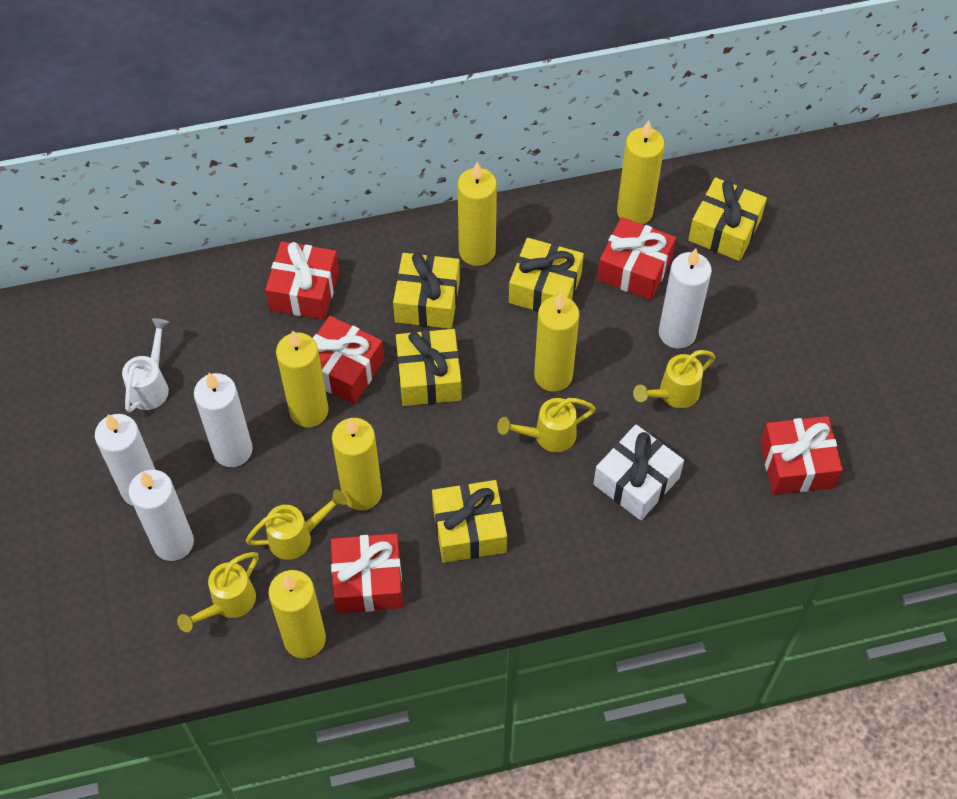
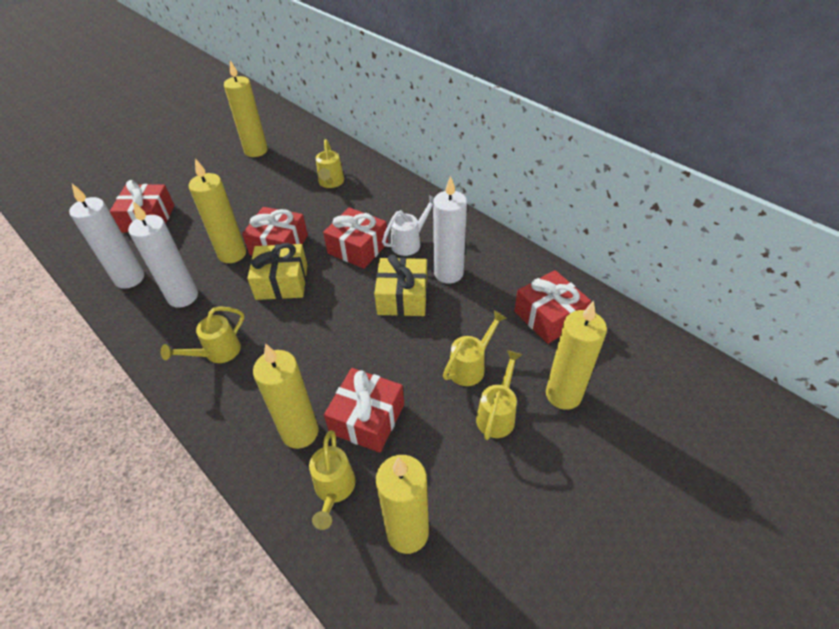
white candle: 4 -> 3
white gift: 1 -> 0
yellow candle: 6 -> 5
yellow gift: 5 -> 2
yellow watering can: 4 -> 5

